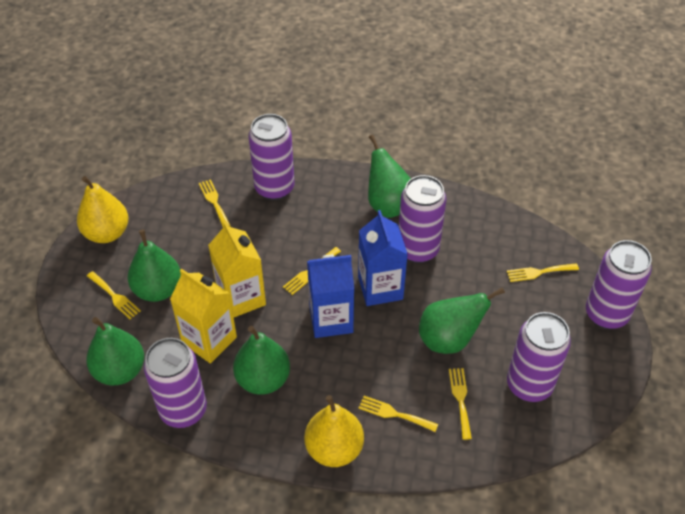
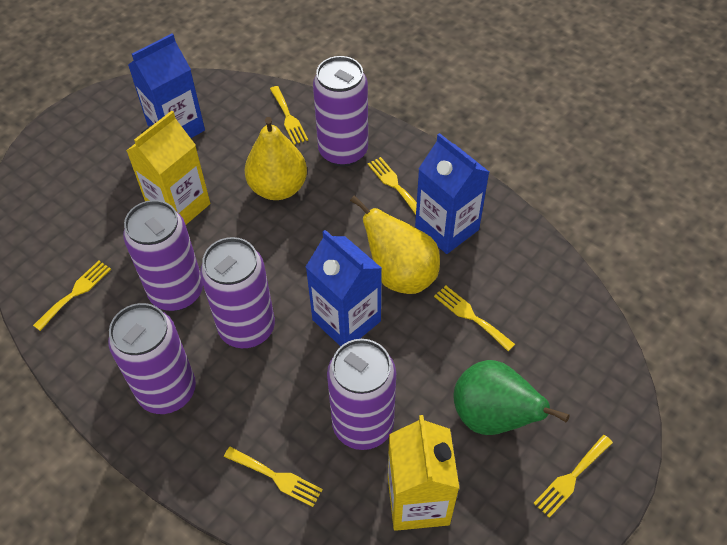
blue carton: 2 -> 3
green pear: 5 -> 1

